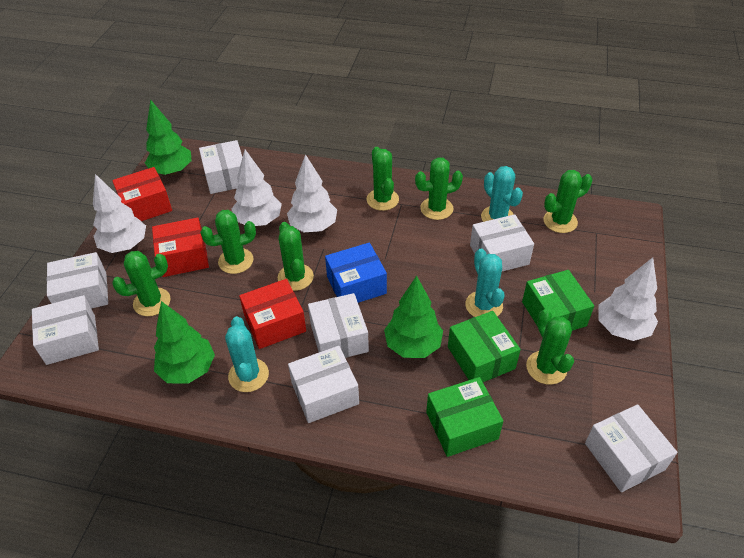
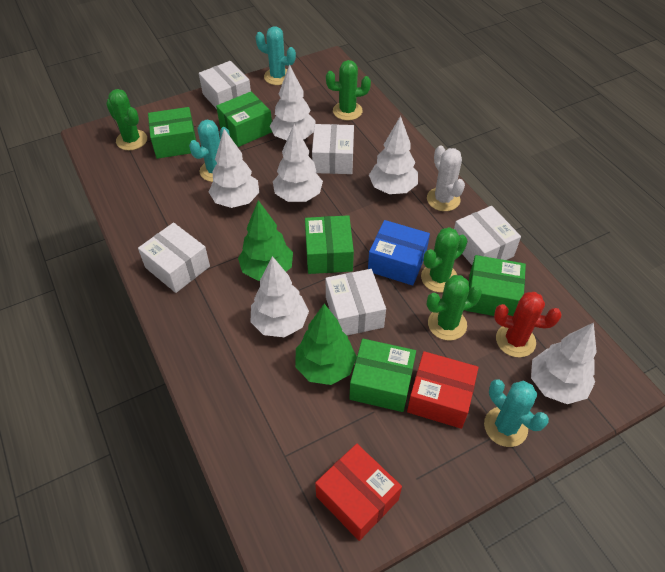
green box: 3 -> 5
green cactus: 7 -> 4
green tree: 3 -> 2
red box: 3 -> 2
red cactus: 0 -> 1
white box: 7 -> 5
white cactus: 0 -> 1
white tree: 4 -> 6

